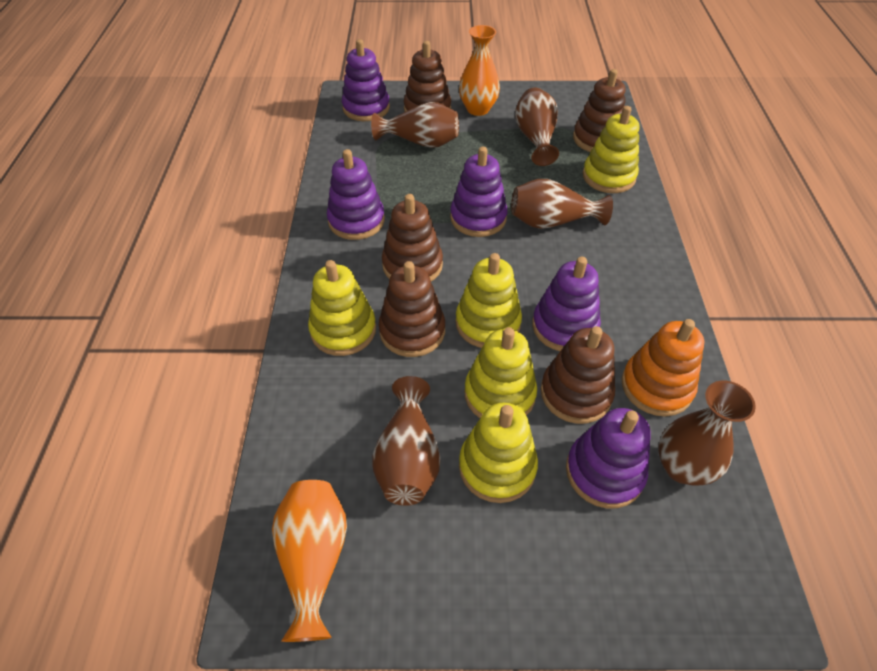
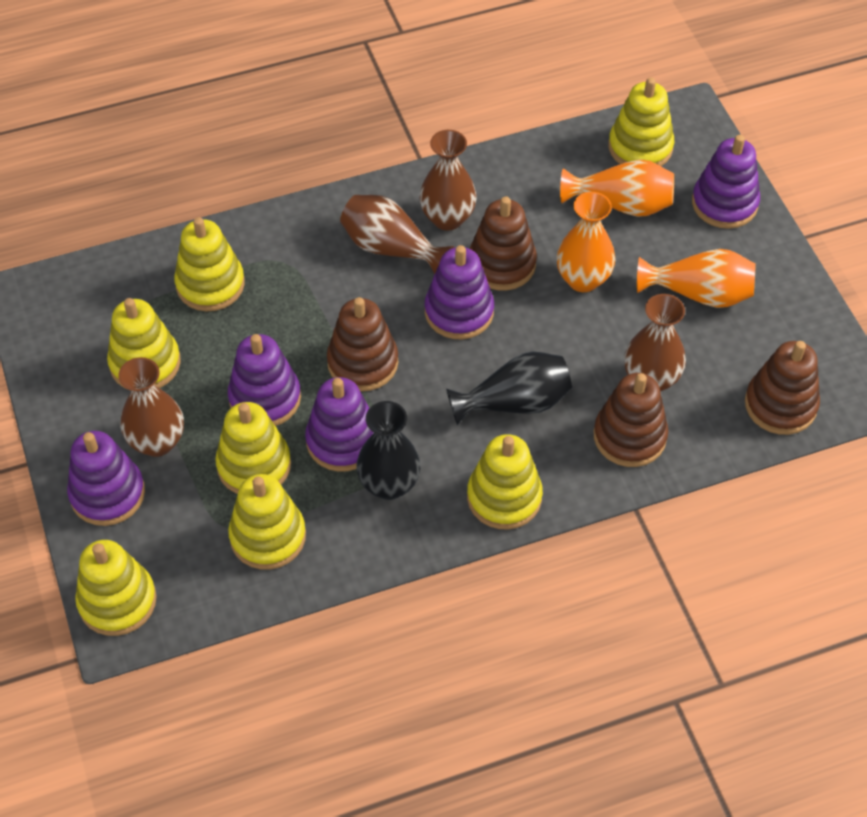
black vase: 0 -> 2
brown stacking toy: 5 -> 4
brown vase: 5 -> 4
orange stacking toy: 1 -> 0
orange vase: 2 -> 3
yellow stacking toy: 5 -> 7

